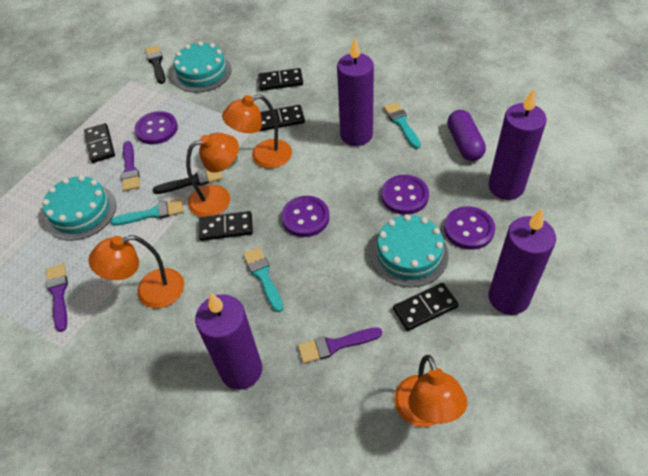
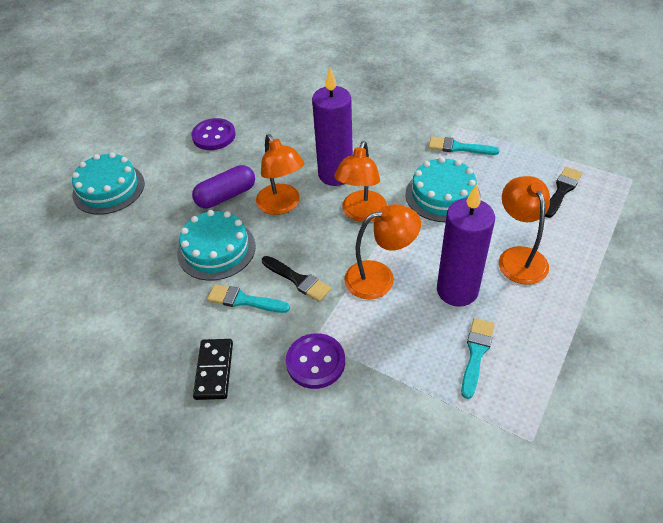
black domino: 5 -> 1
purple brush: 3 -> 0
purple button: 4 -> 2
purple candle: 4 -> 2

